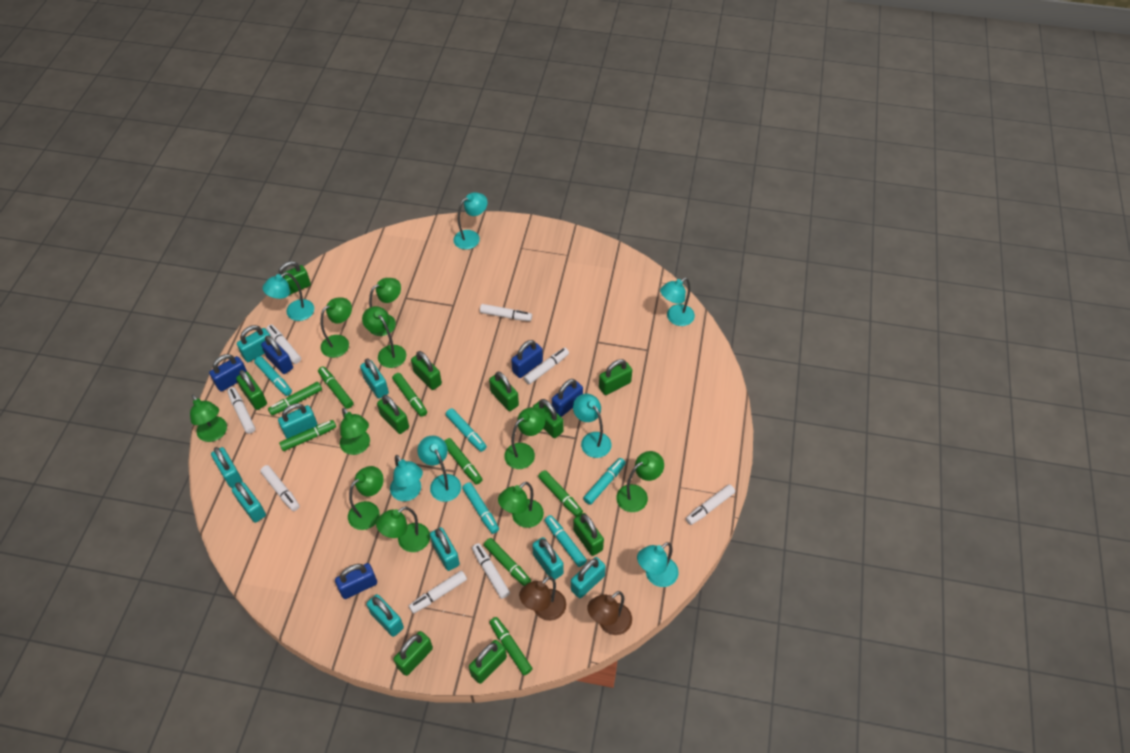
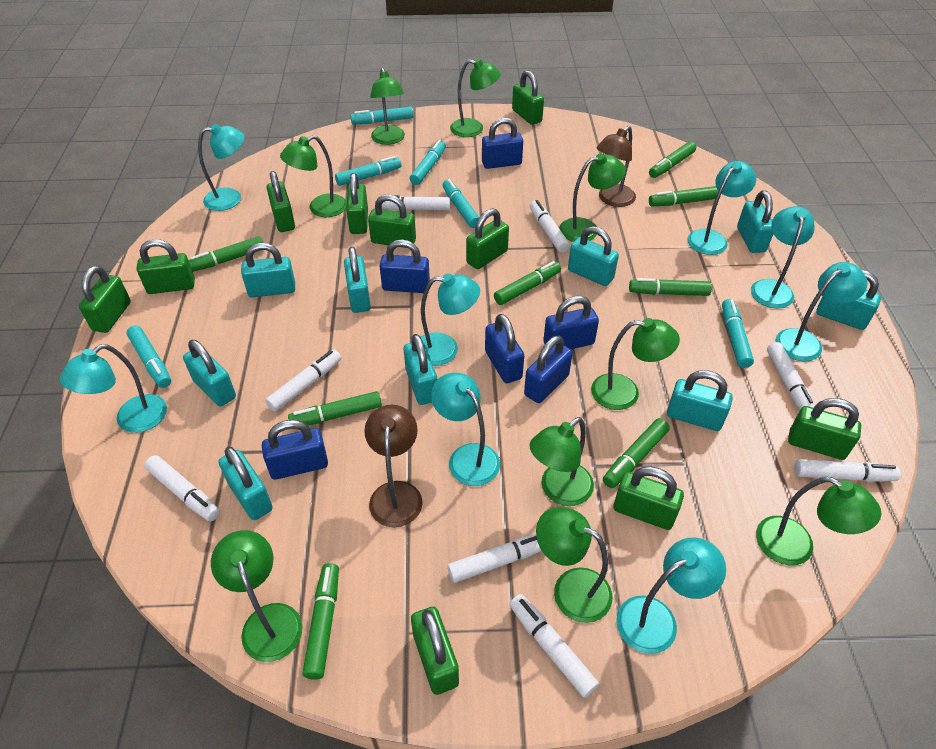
blue padlock: 5 -> 6
green lamp: 10 -> 9
turquoise lamp: 7 -> 8
turquoise marker: 5 -> 6

